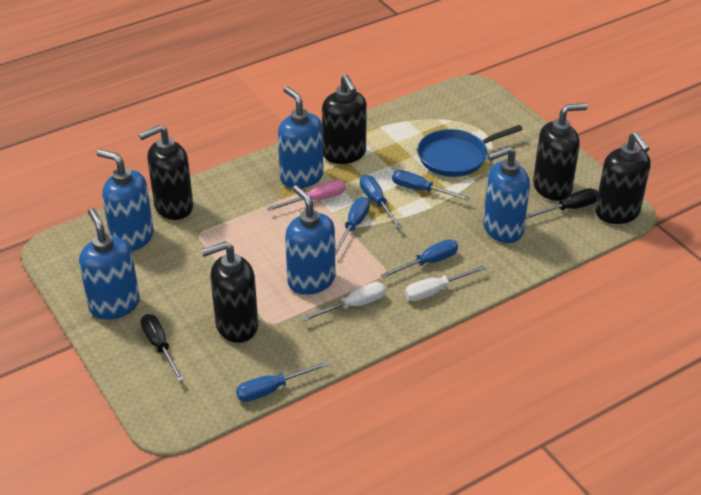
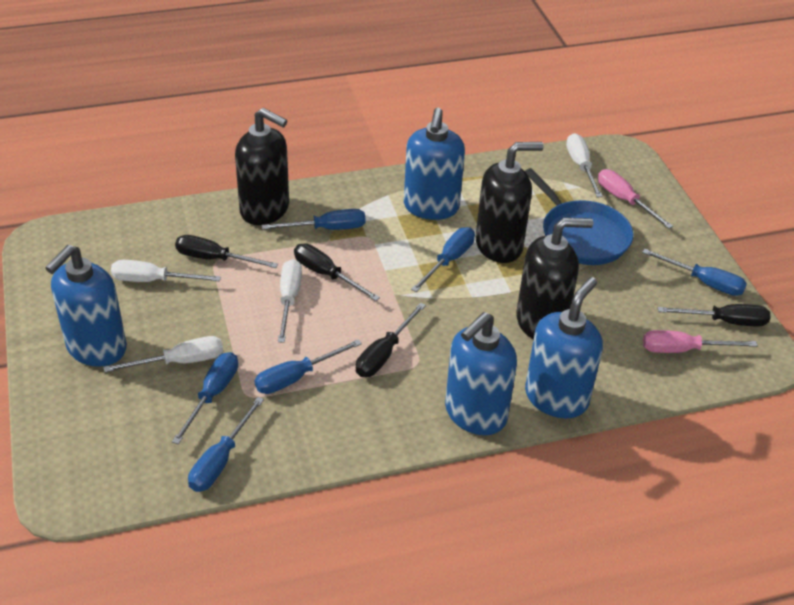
black screwdriver: 2 -> 4
black soap dispenser: 5 -> 3
blue screwdriver: 5 -> 6
blue soap dispenser: 5 -> 4
pink screwdriver: 1 -> 2
white screwdriver: 2 -> 4

